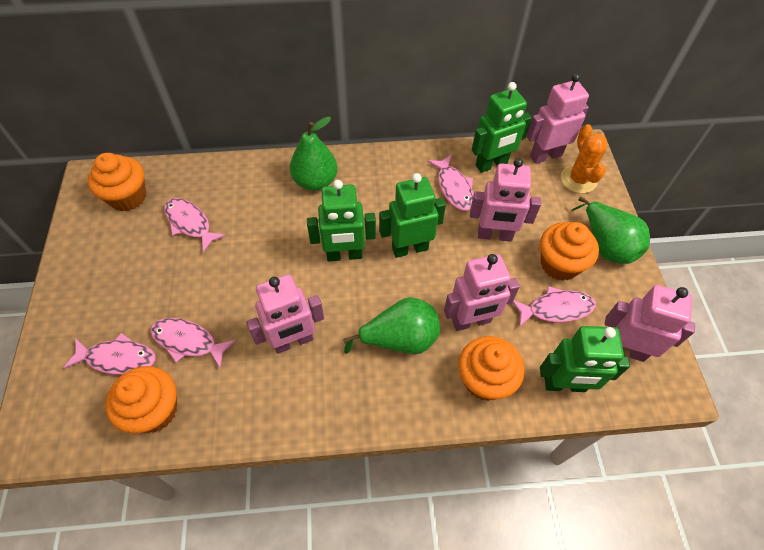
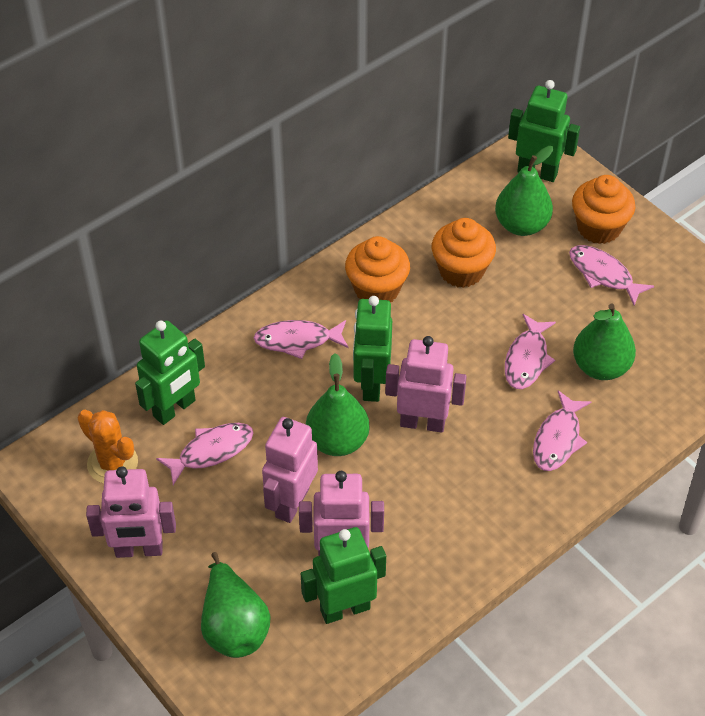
green pear: 3 -> 4
orange cupcake: 4 -> 3
pink robot: 5 -> 4

